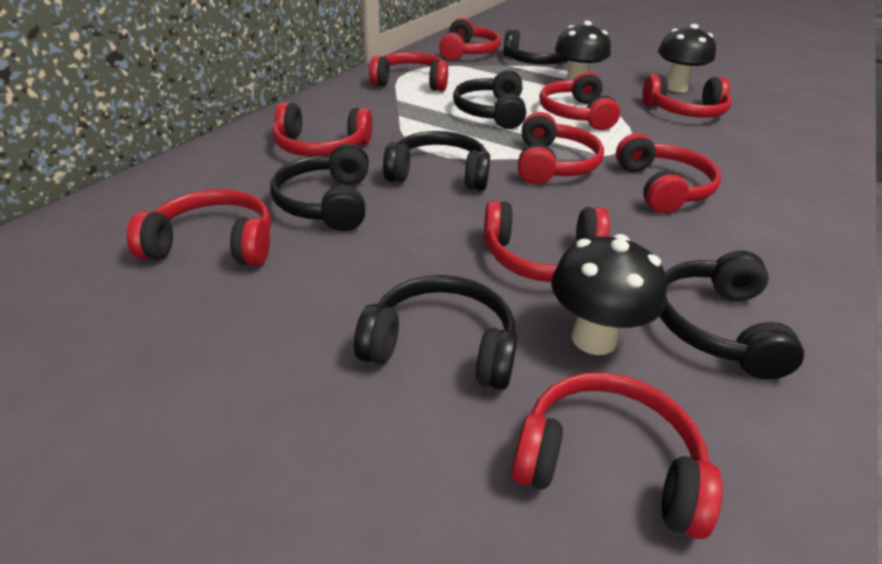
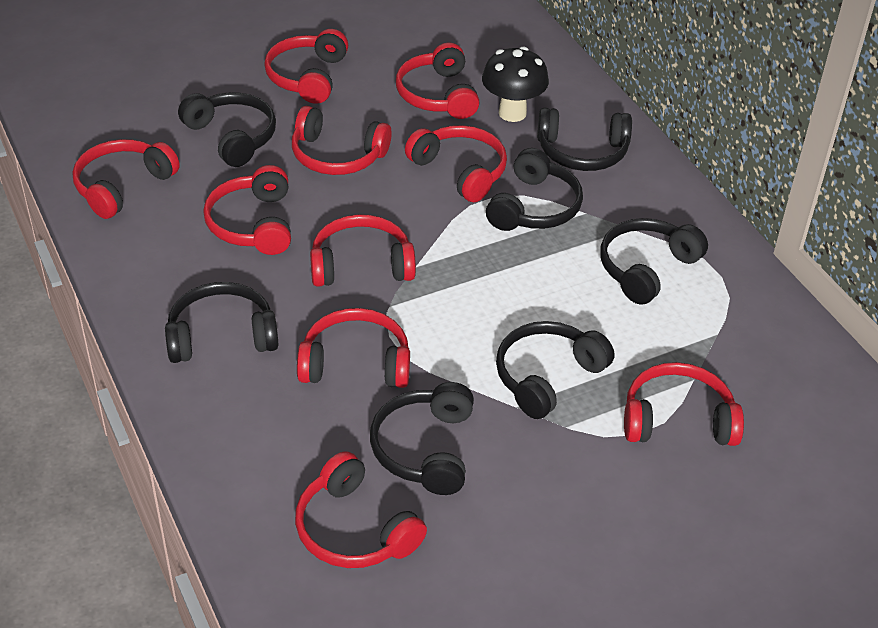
black headphones: 6 -> 7
black mushroom: 3 -> 1

